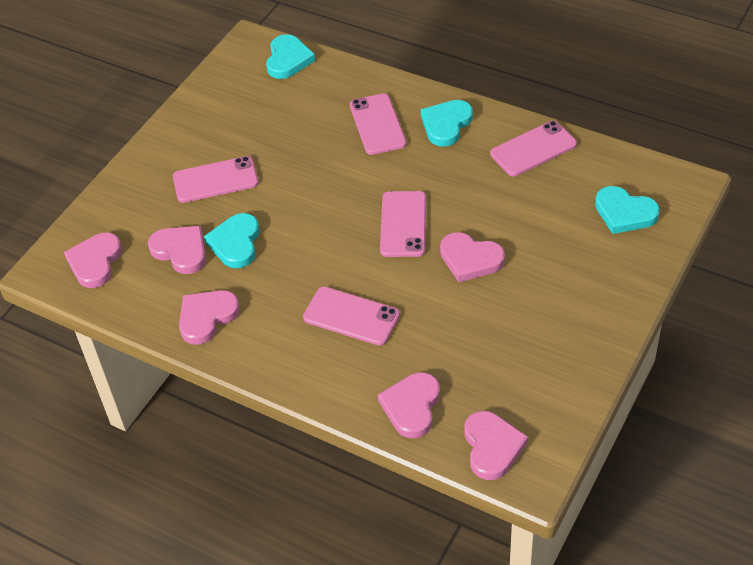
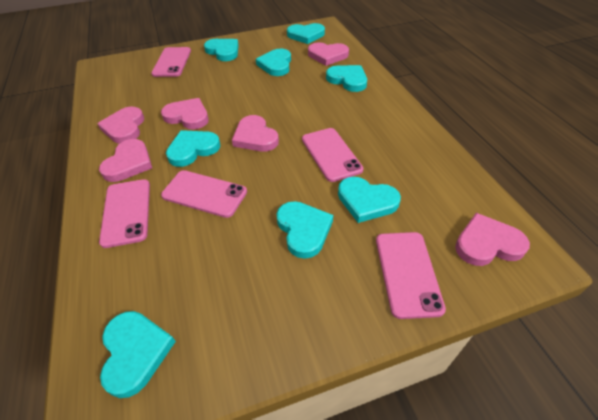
turquoise heart: 4 -> 8

